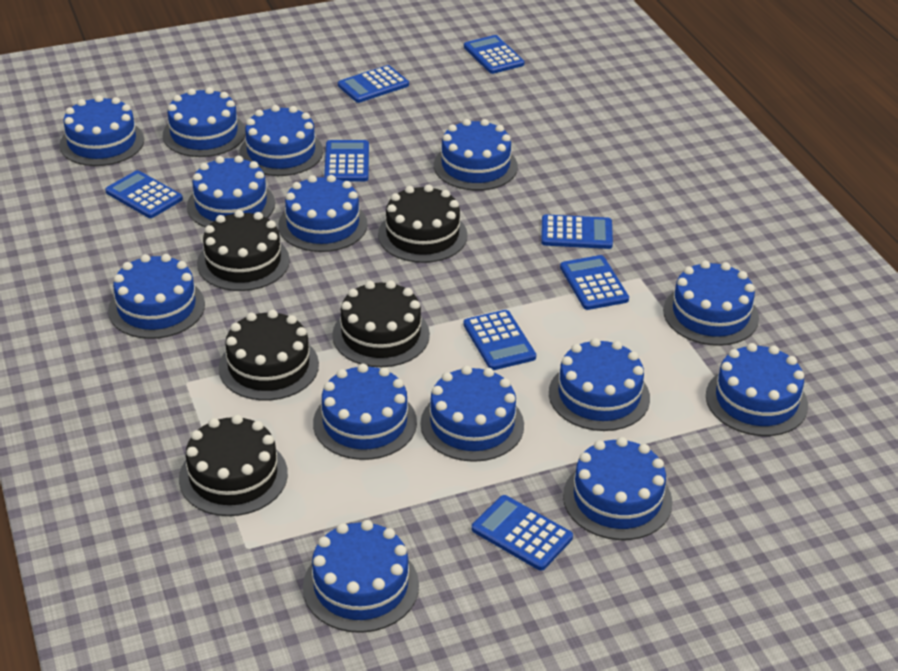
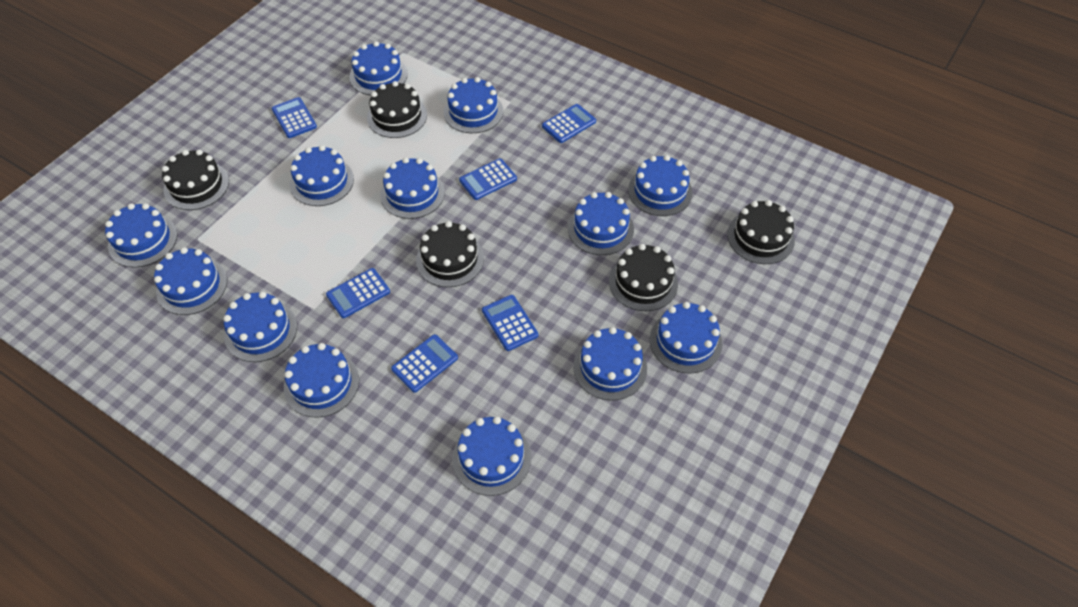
blue cake: 14 -> 13
blue calculator: 8 -> 6

